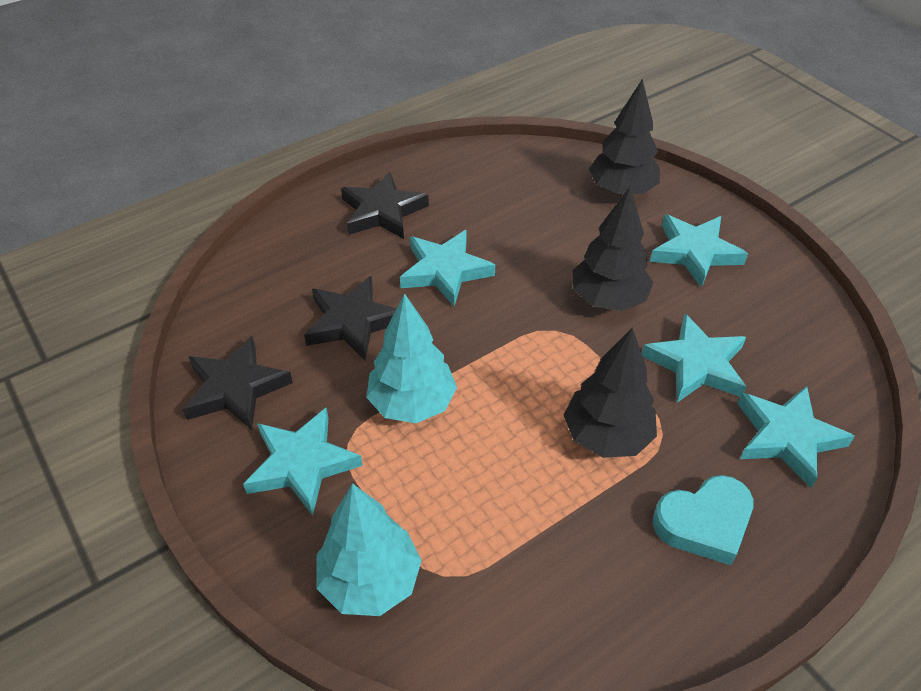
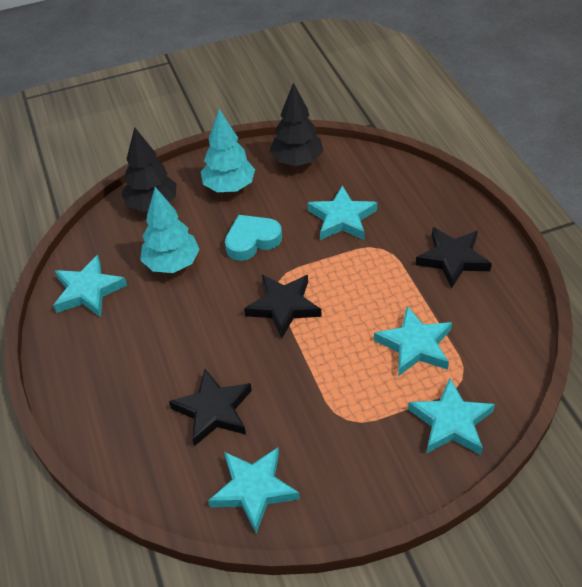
black tree: 3 -> 2

